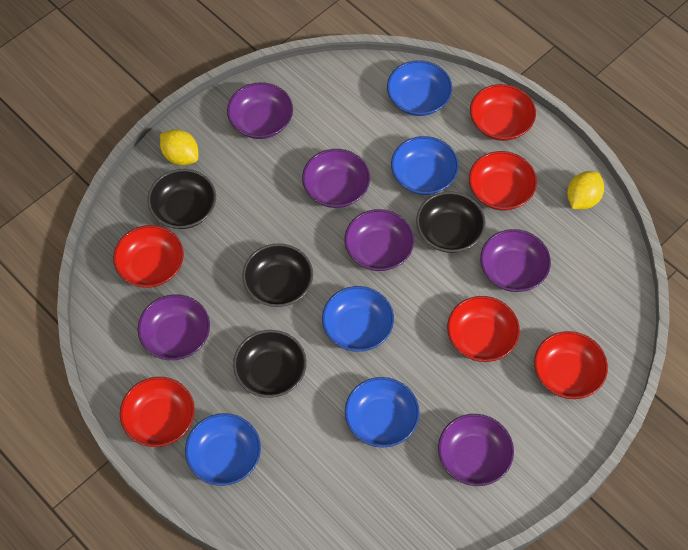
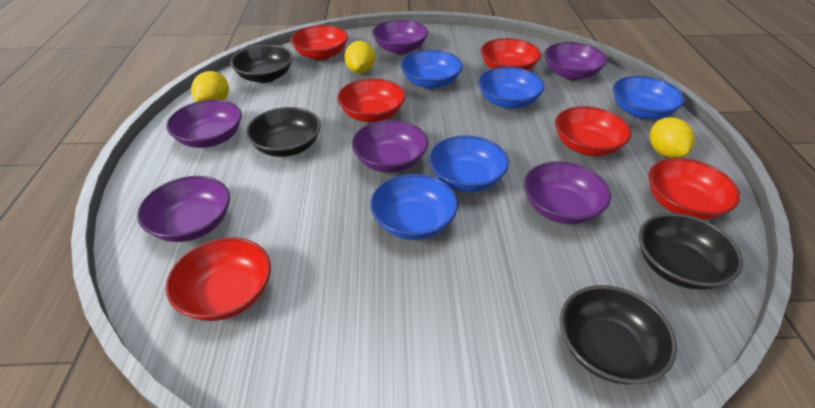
yellow lemon: 2 -> 3

